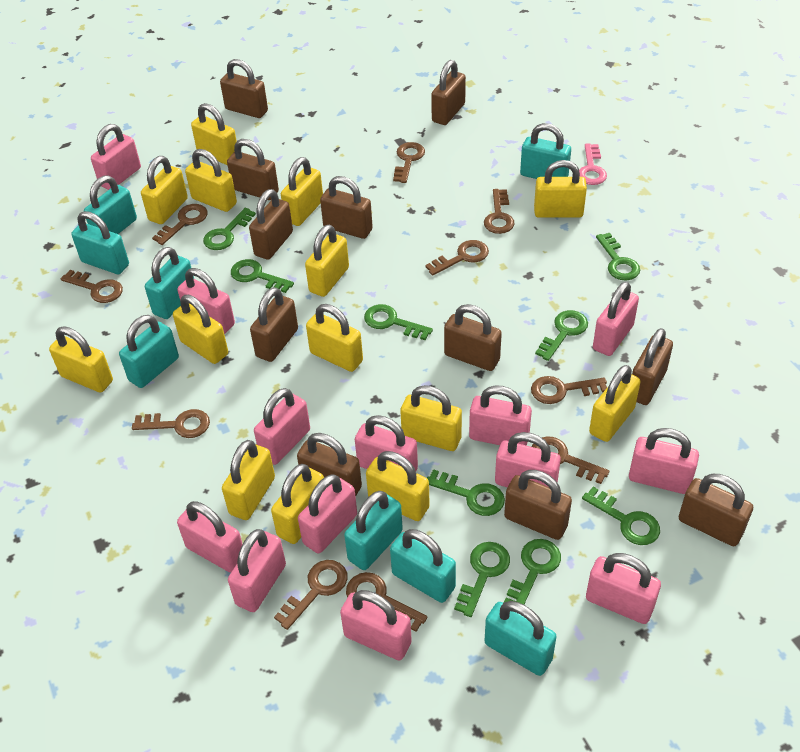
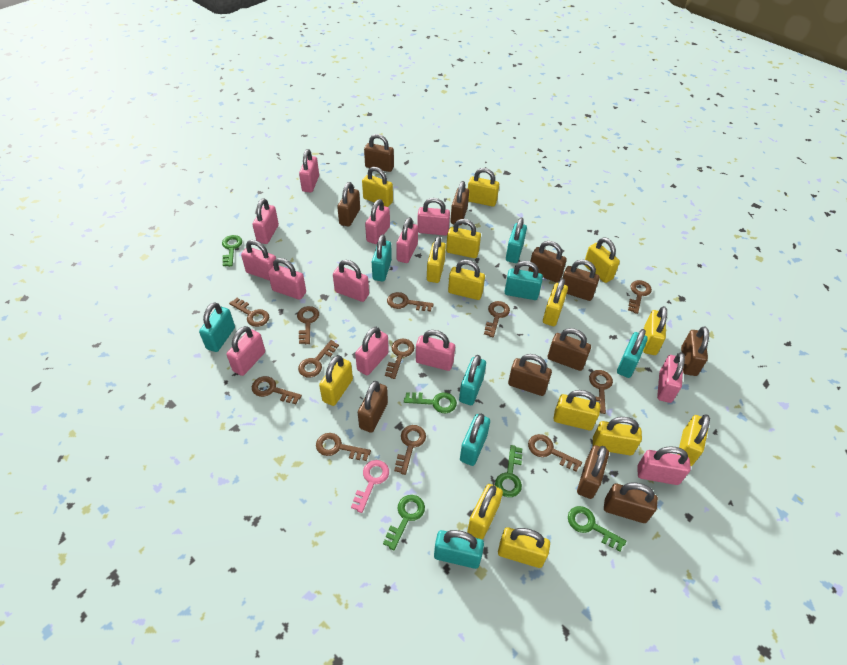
brown key: 10 -> 12
green key: 9 -> 5

